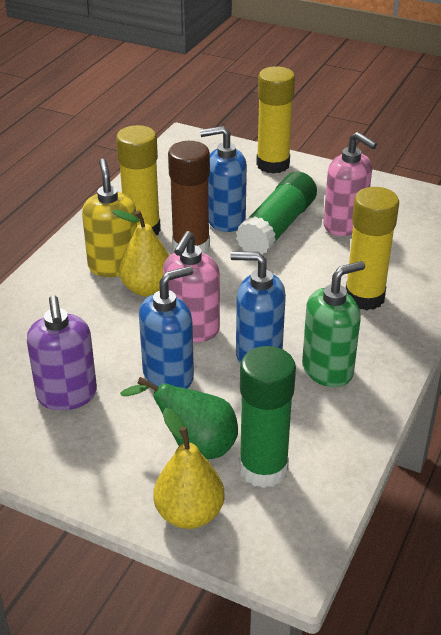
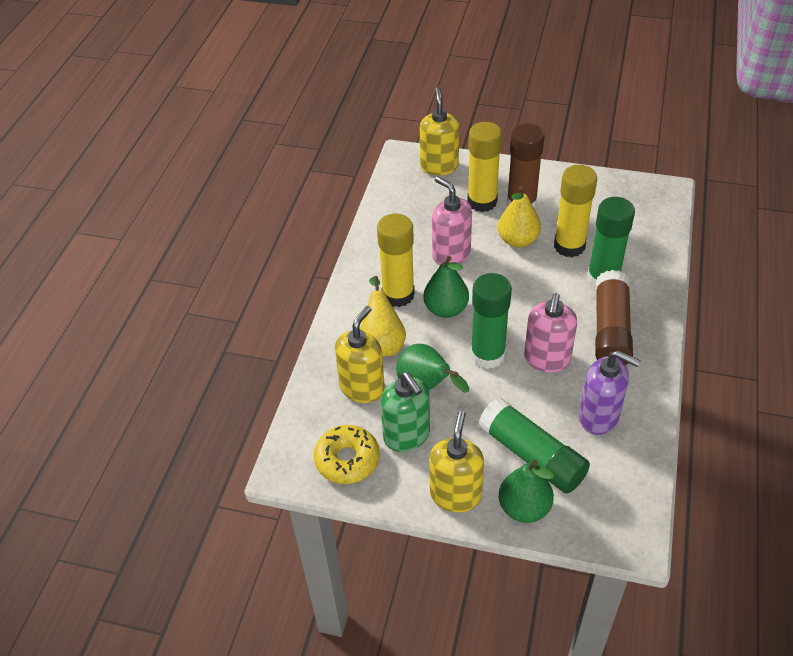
blue soap dispenser: 3 -> 0
brown glue stick: 1 -> 2
green glue stick: 2 -> 3
green pear: 1 -> 3
yellow donut: 0 -> 1
yellow soap dispenser: 1 -> 3

